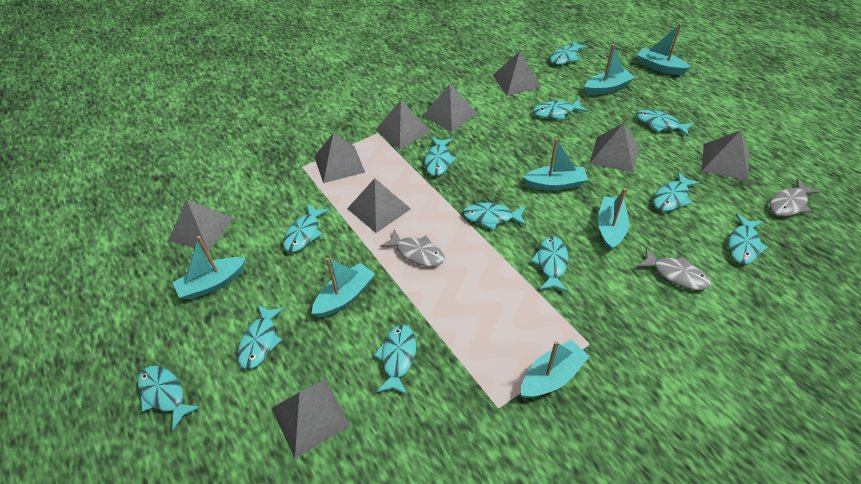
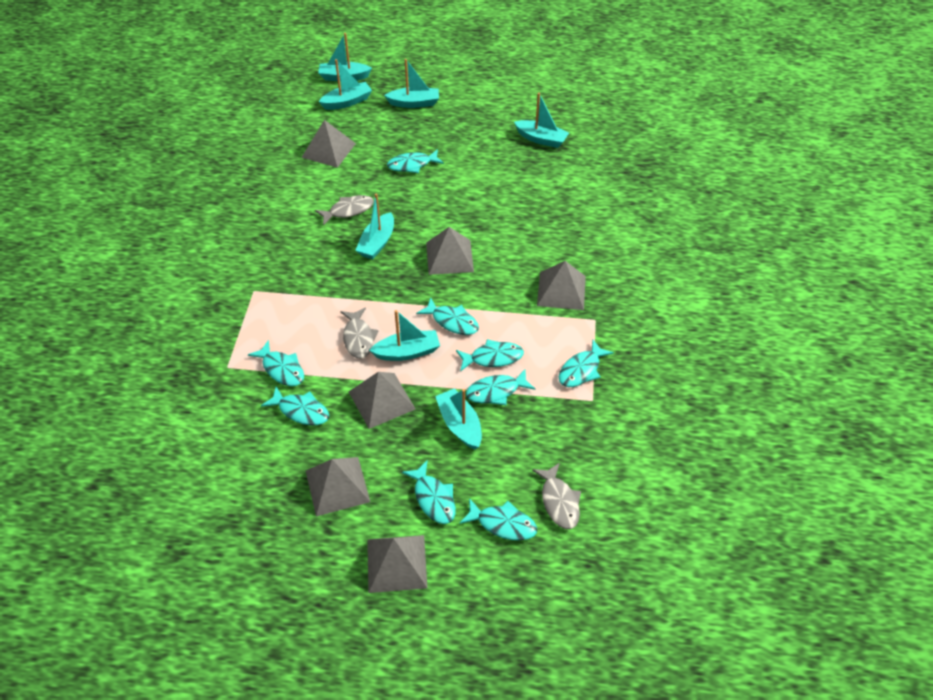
grey pyramid: 9 -> 6
turquoise fish: 12 -> 9

